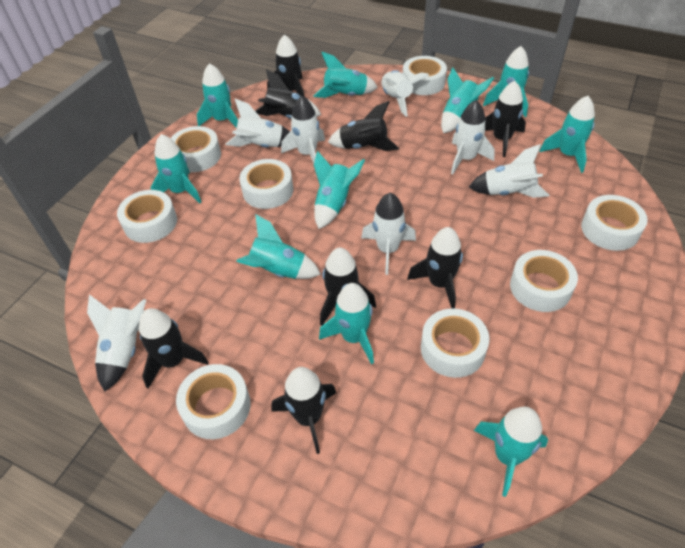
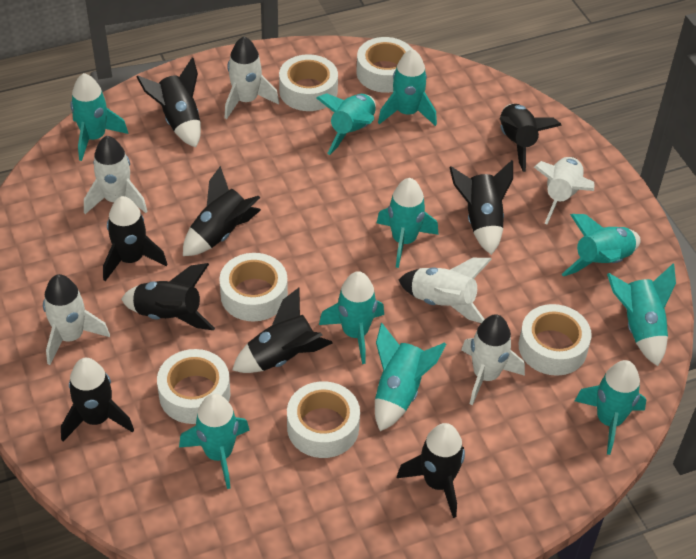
black rocket: 8 -> 9
white rocket: 7 -> 6
white tape: 8 -> 6

